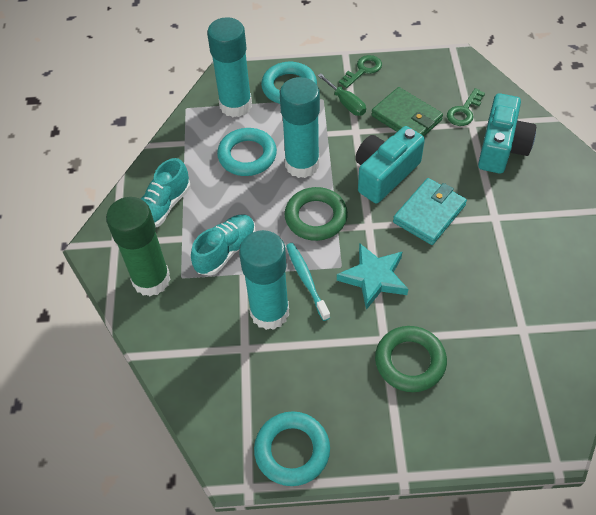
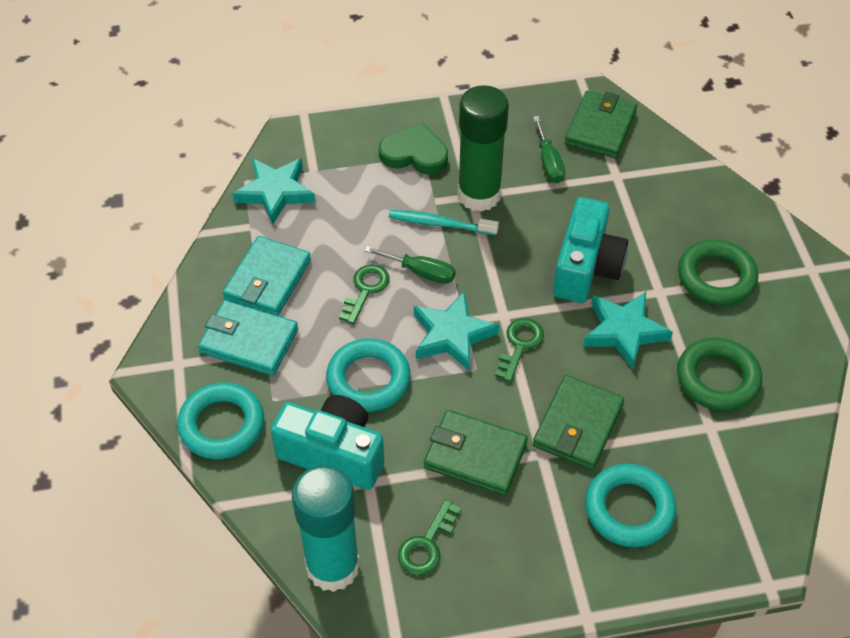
green heart: 0 -> 1
green key: 2 -> 3
green screwdriver: 1 -> 2
green wallet: 1 -> 3
turquoise glue stick: 3 -> 1
turquoise shoe: 2 -> 0
turquoise star: 1 -> 3
turquoise wallet: 1 -> 2

